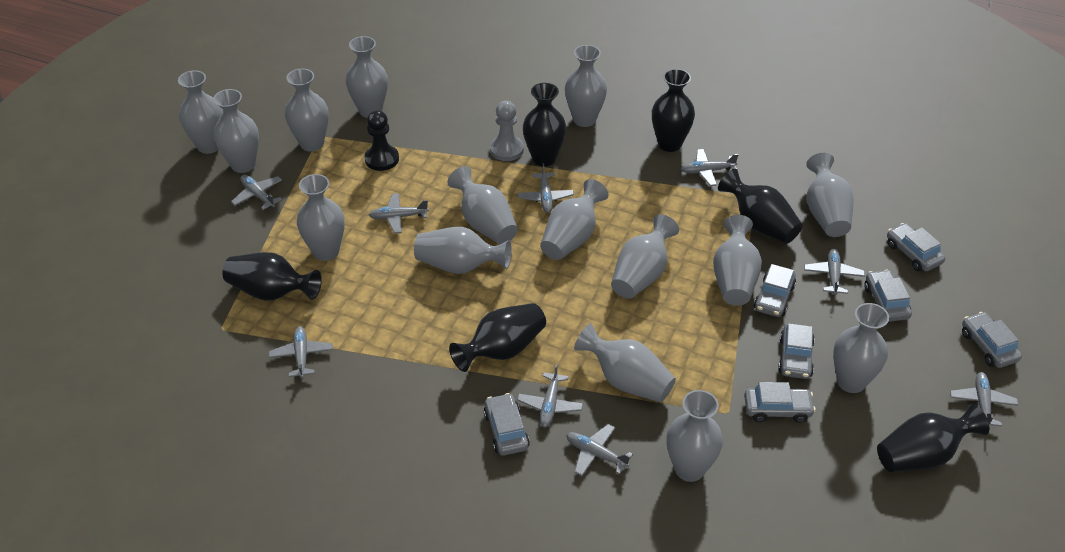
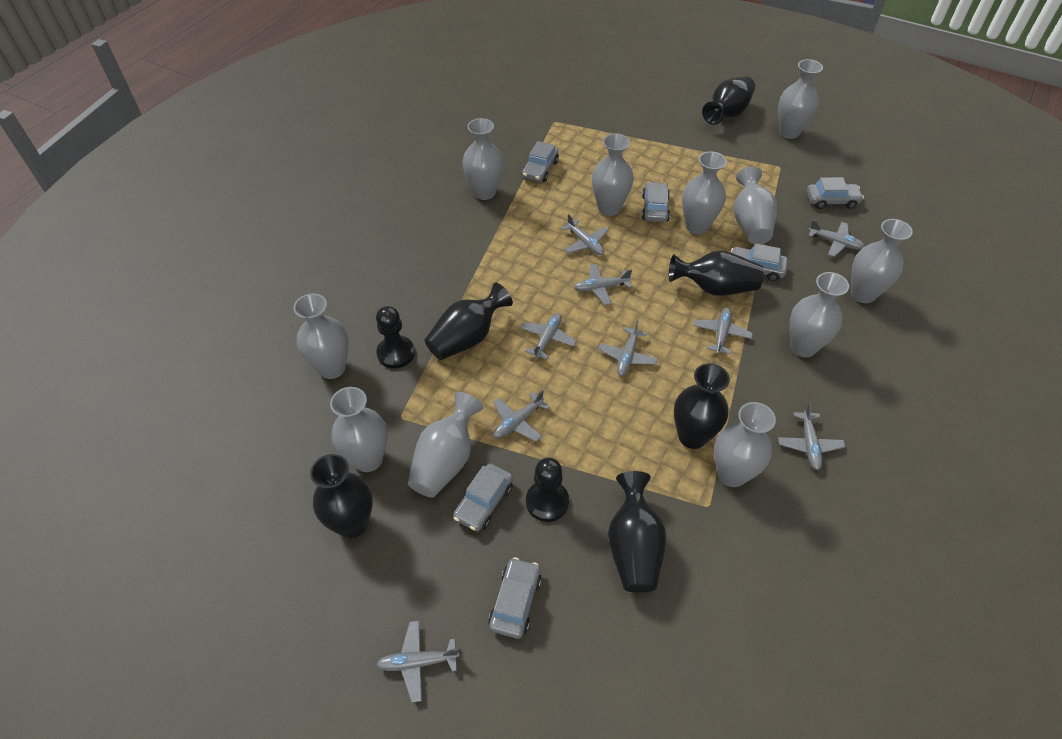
black pawn: 1 -> 2
grey car: 7 -> 6
grey pawn: 1 -> 0
grey vase: 15 -> 11

